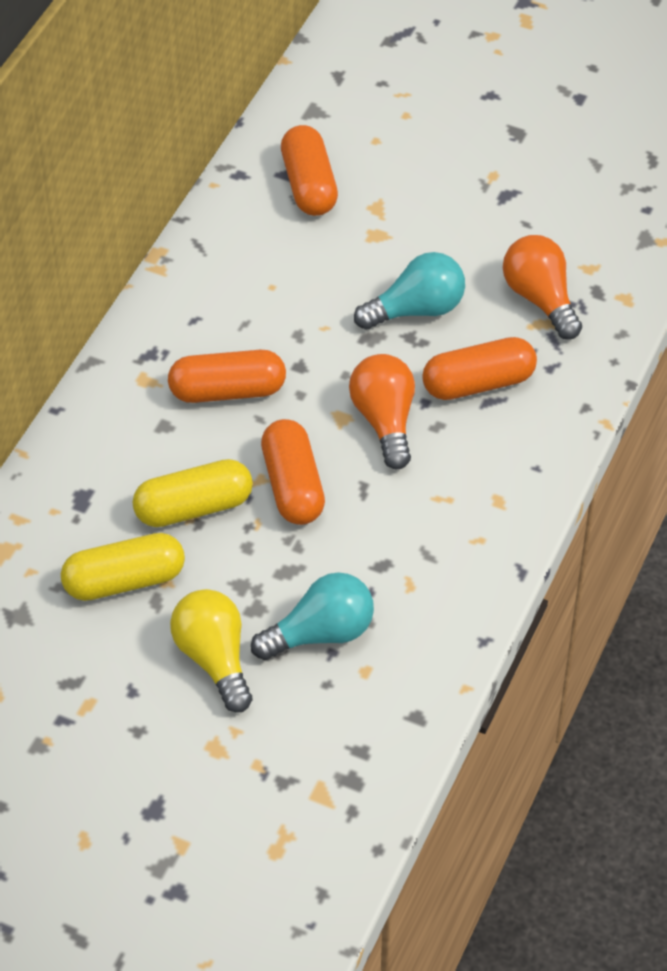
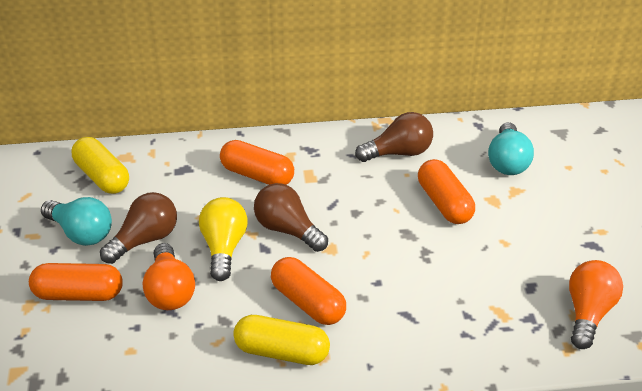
brown light bulb: 0 -> 3

